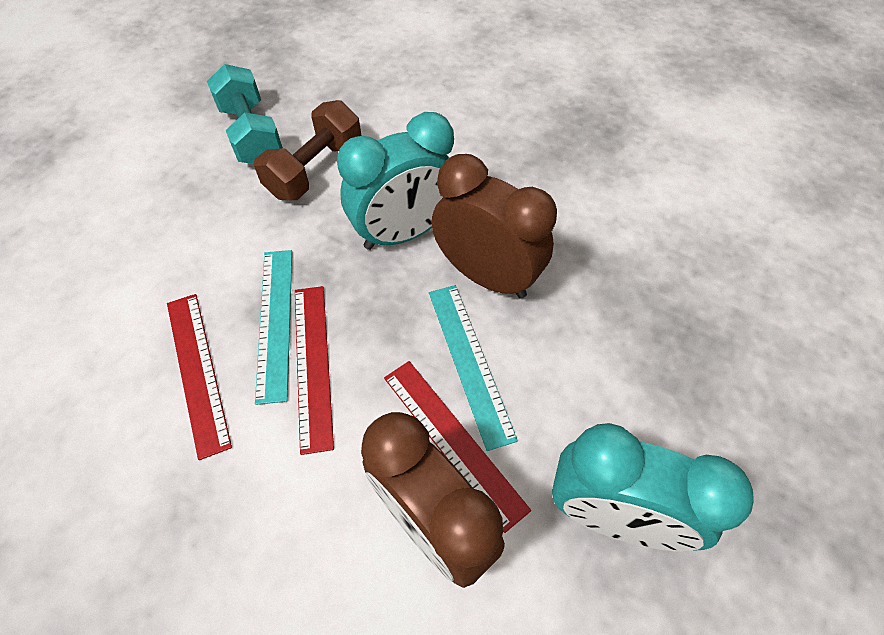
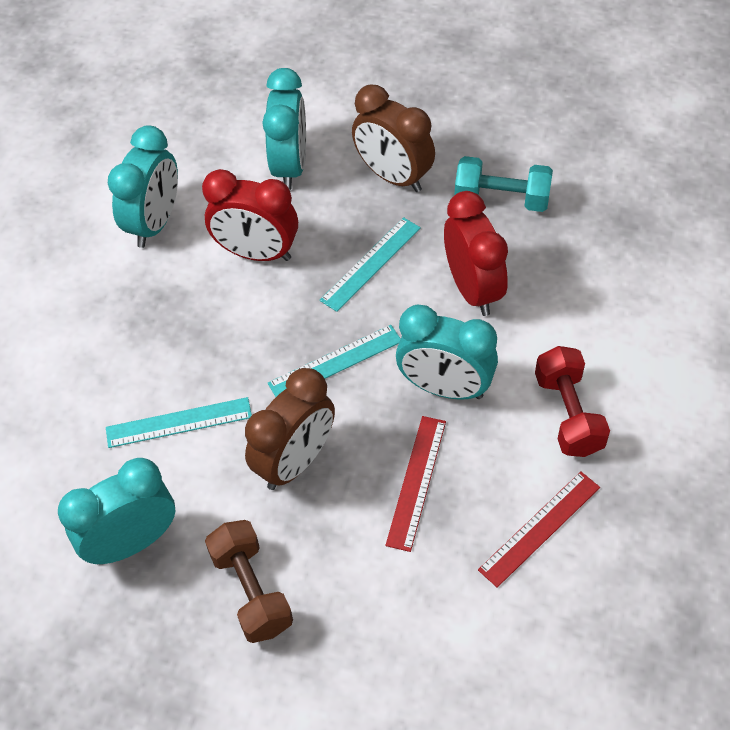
red clock: 0 -> 2
red dumbbell: 0 -> 1
red ruler: 3 -> 2
turquoise clock: 2 -> 4
turquoise ruler: 2 -> 3

